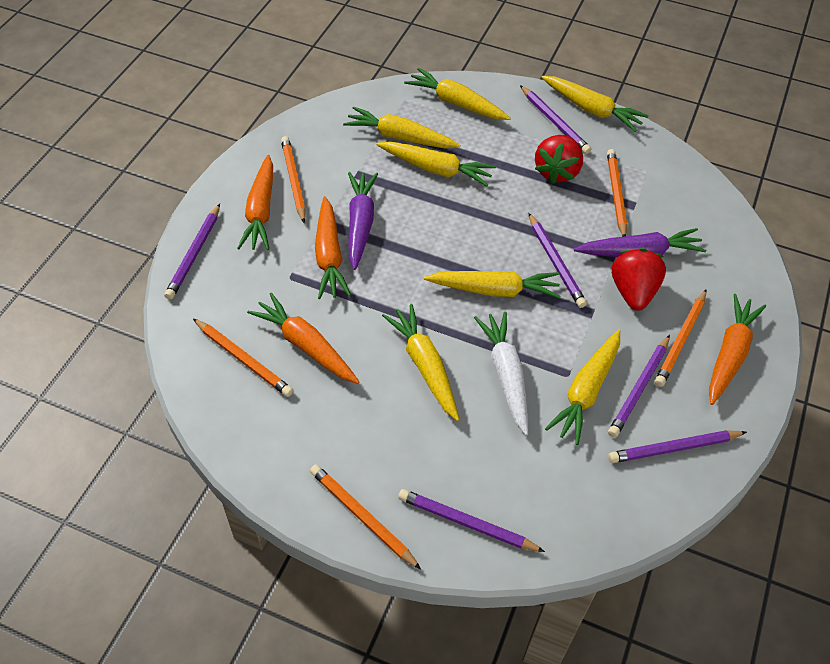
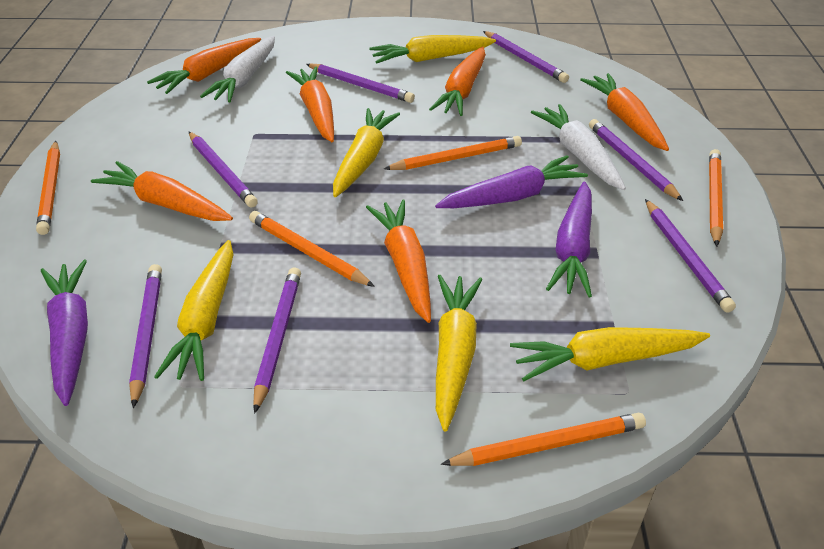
orange carrot: 4 -> 6
purple carrot: 2 -> 3
purple pencil: 6 -> 7
red strawberry: 2 -> 0
white carrot: 1 -> 2
yellow carrot: 7 -> 5

